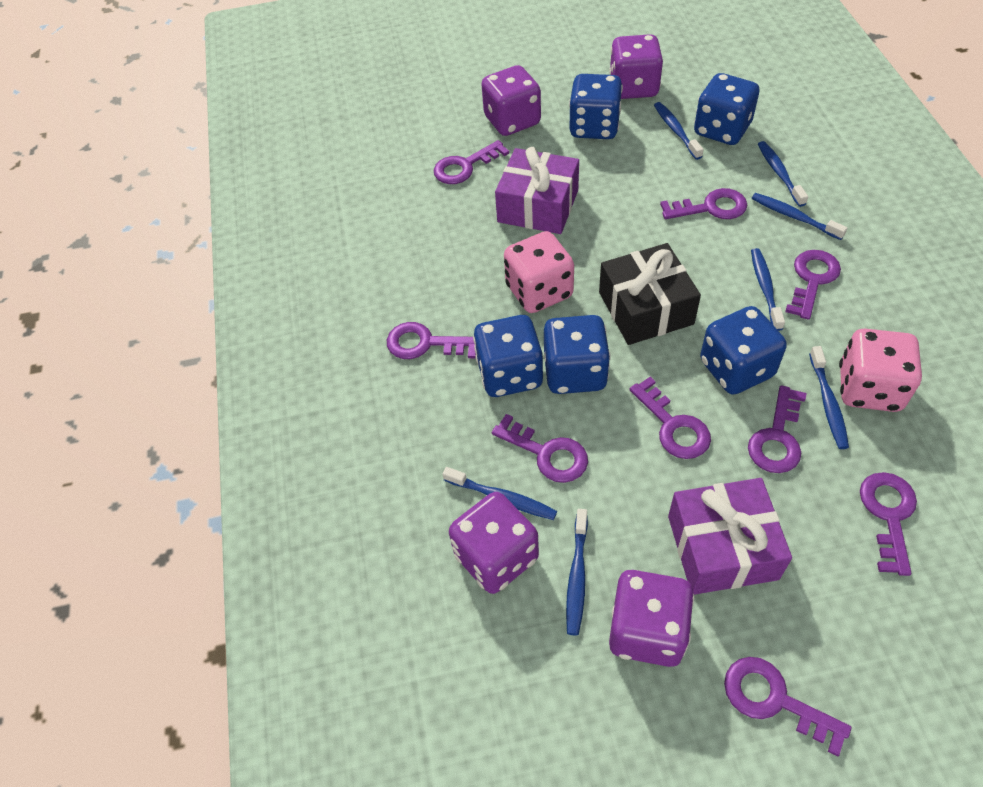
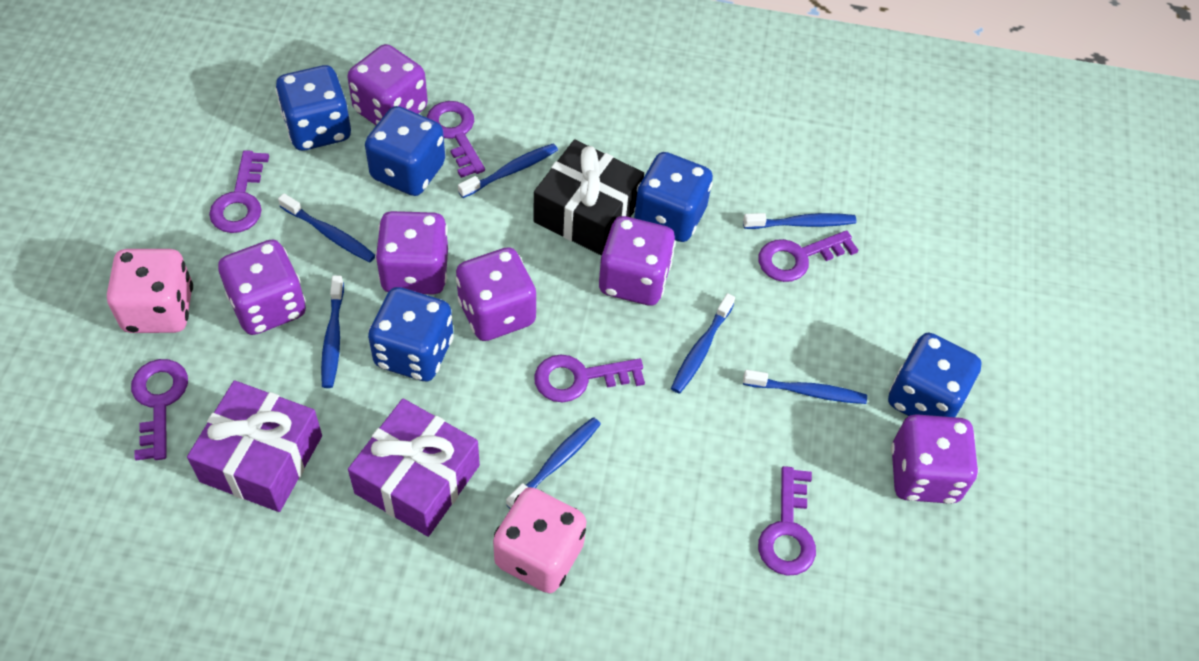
purple dice: 4 -> 6
purple key: 9 -> 6

